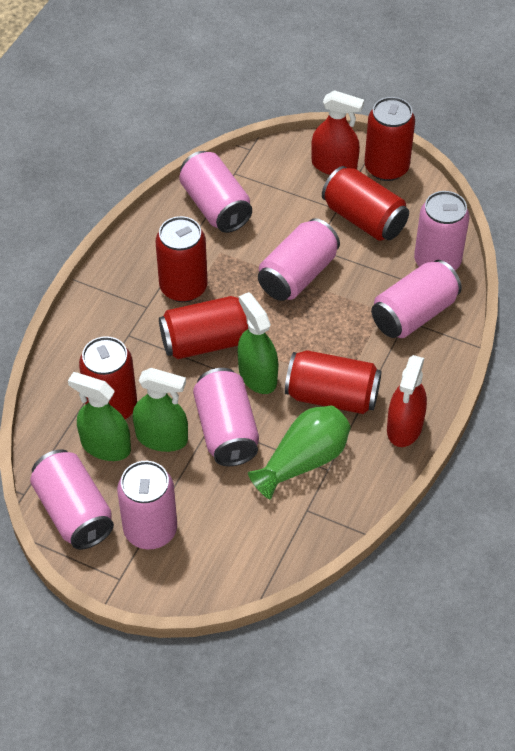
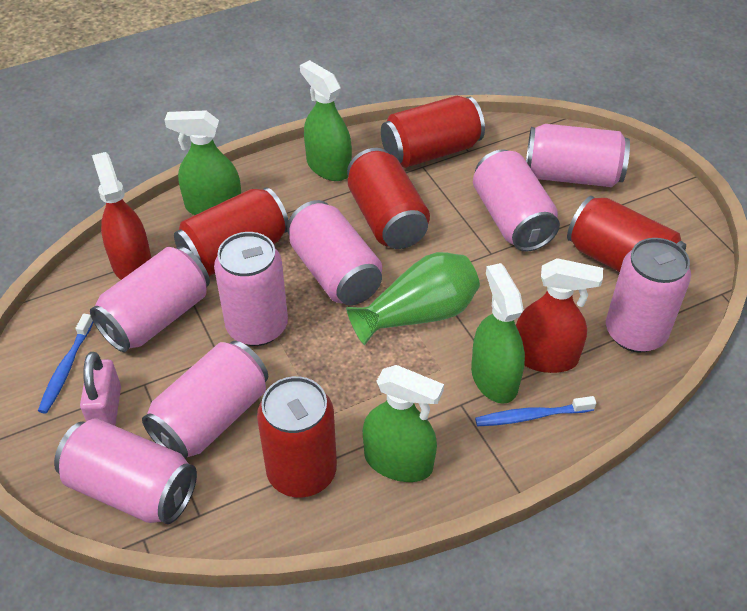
blue toothbrush: 0 -> 2
green spray bottle: 3 -> 4
pink can: 7 -> 8
pink padlock: 0 -> 1
red can: 6 -> 5

